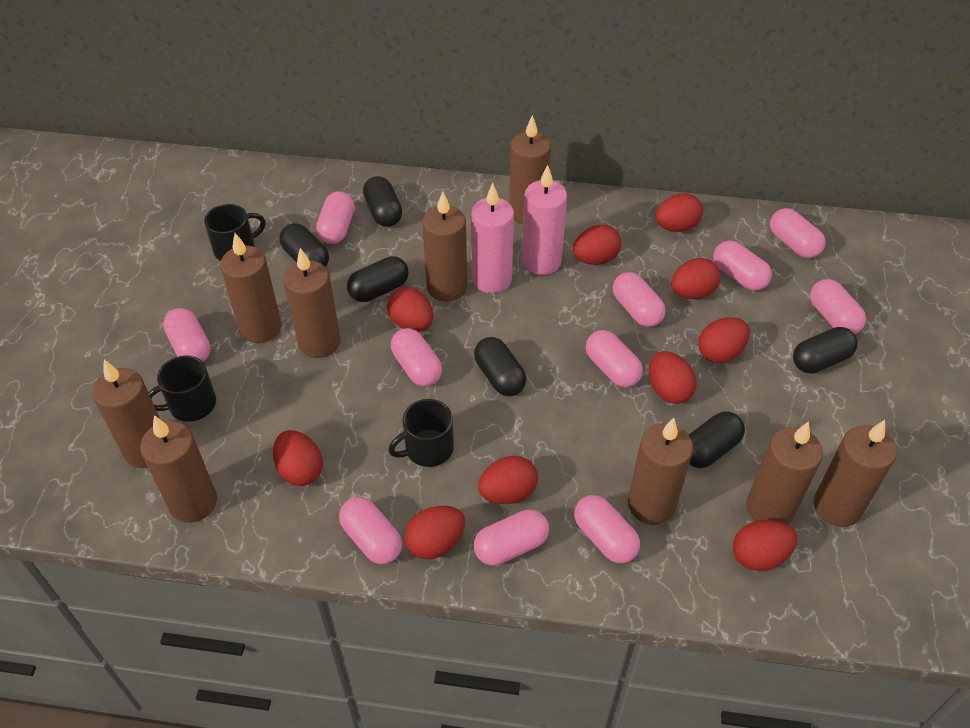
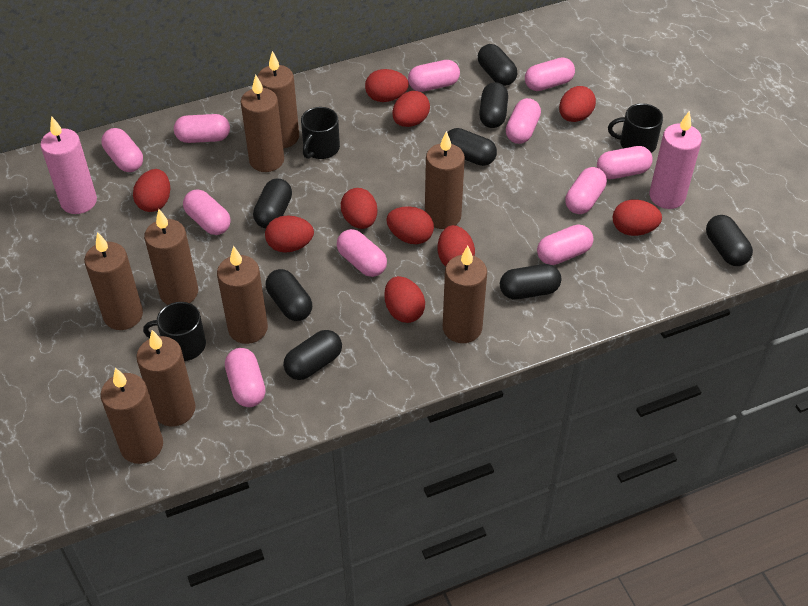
black capsule: 6 -> 8

